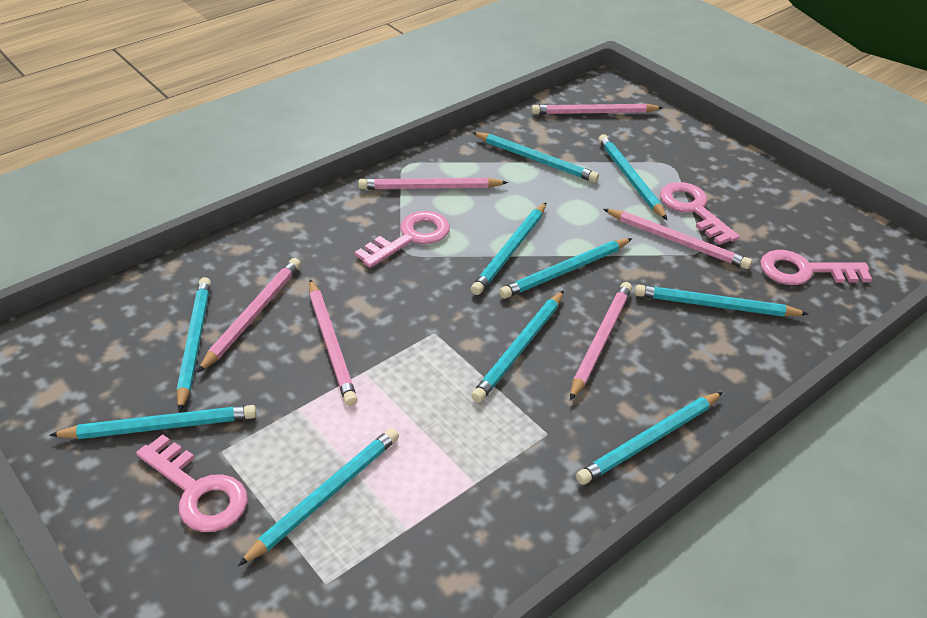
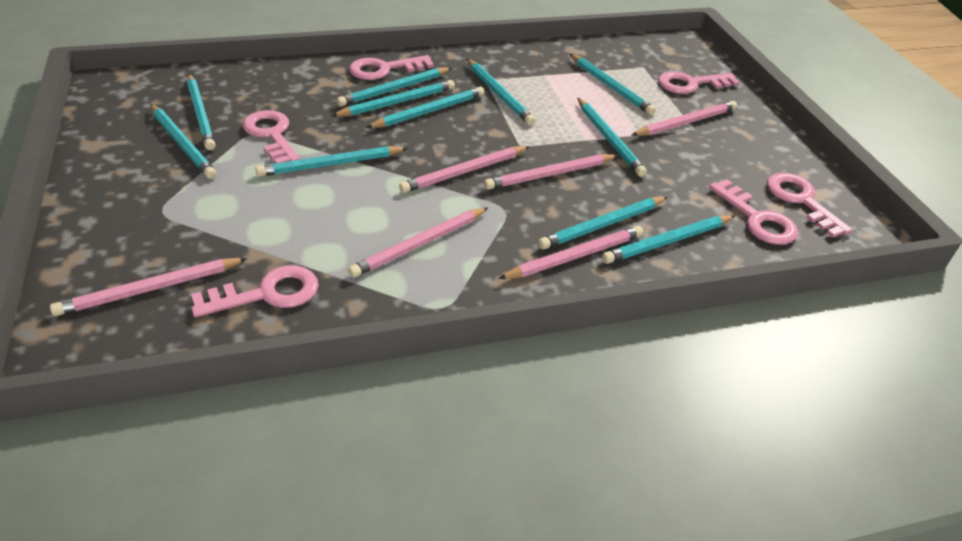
pink key: 4 -> 6
turquoise pencil: 10 -> 11

